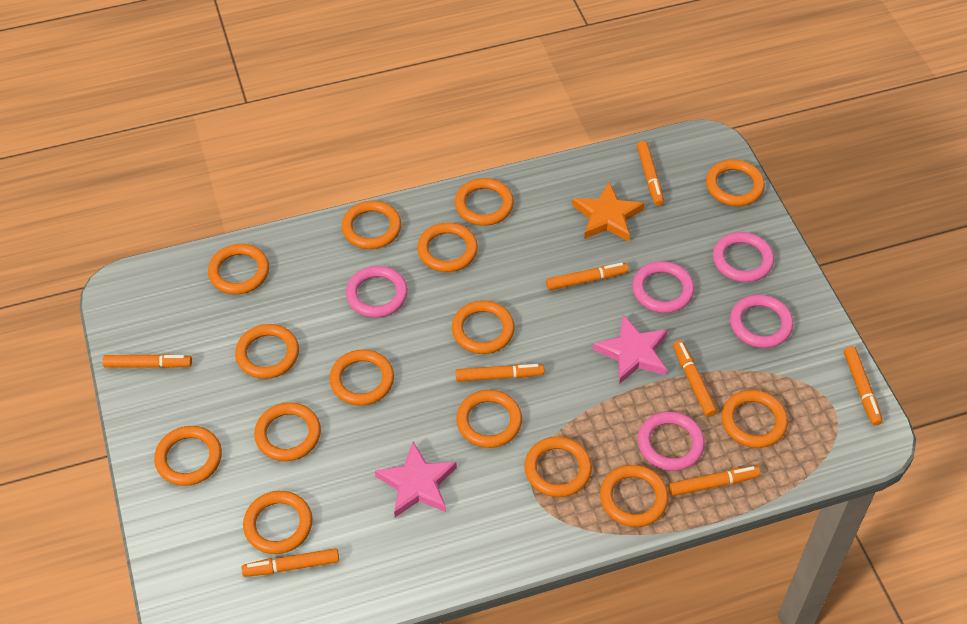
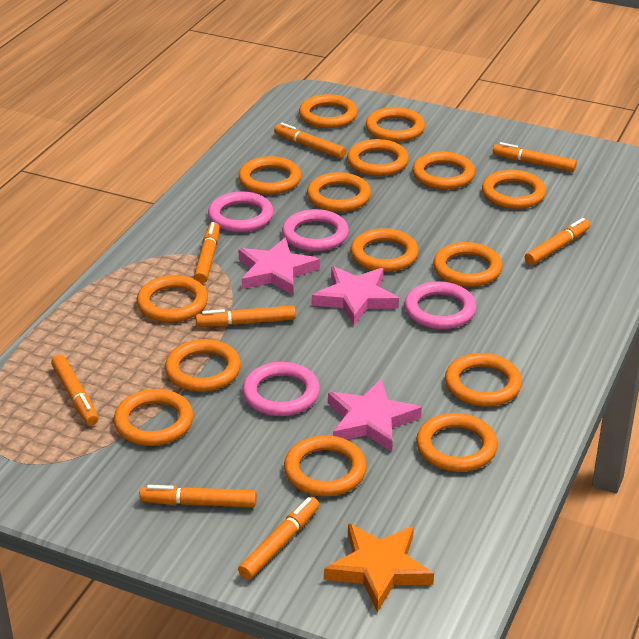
pink ring: 5 -> 4
pink star: 2 -> 3

